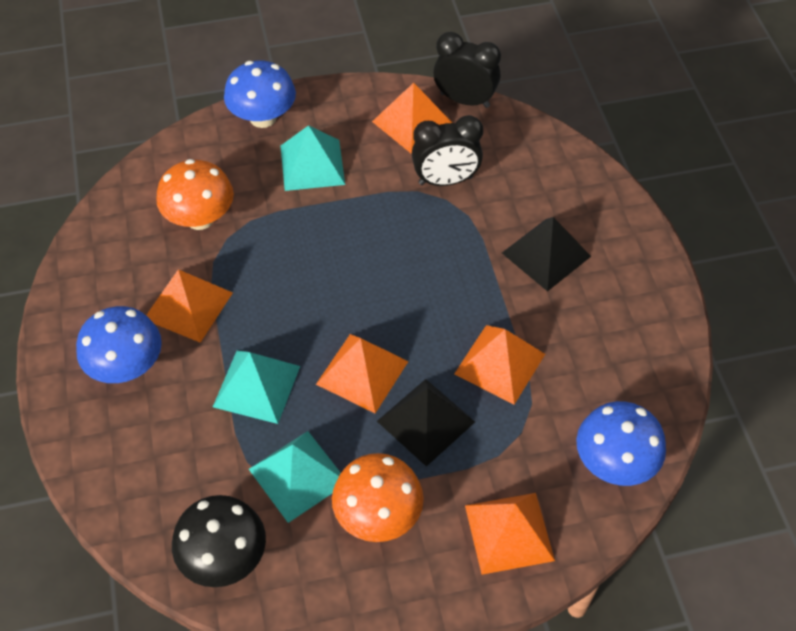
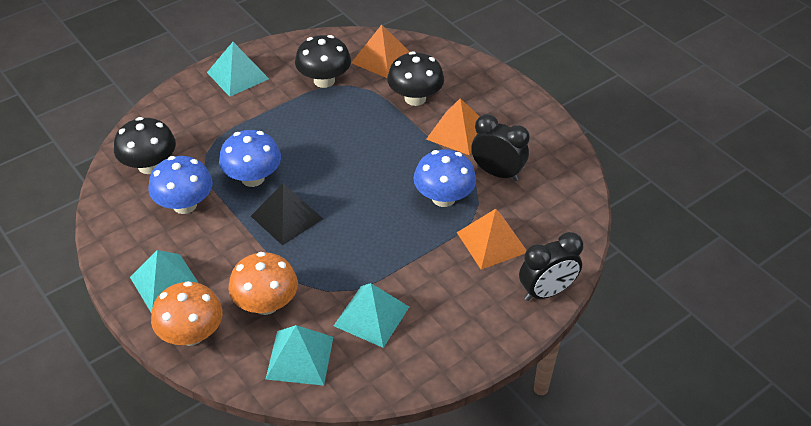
black mushroom: 1 -> 3
black pyramid: 2 -> 1
orange pyramid: 5 -> 3
turquoise pyramid: 3 -> 4

